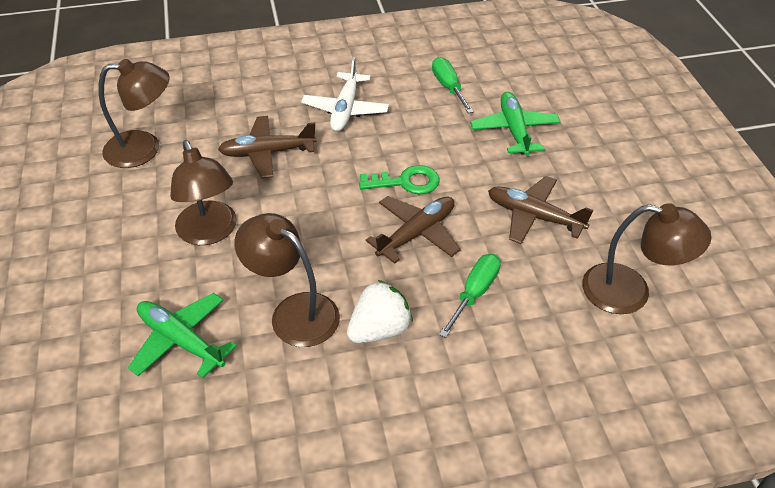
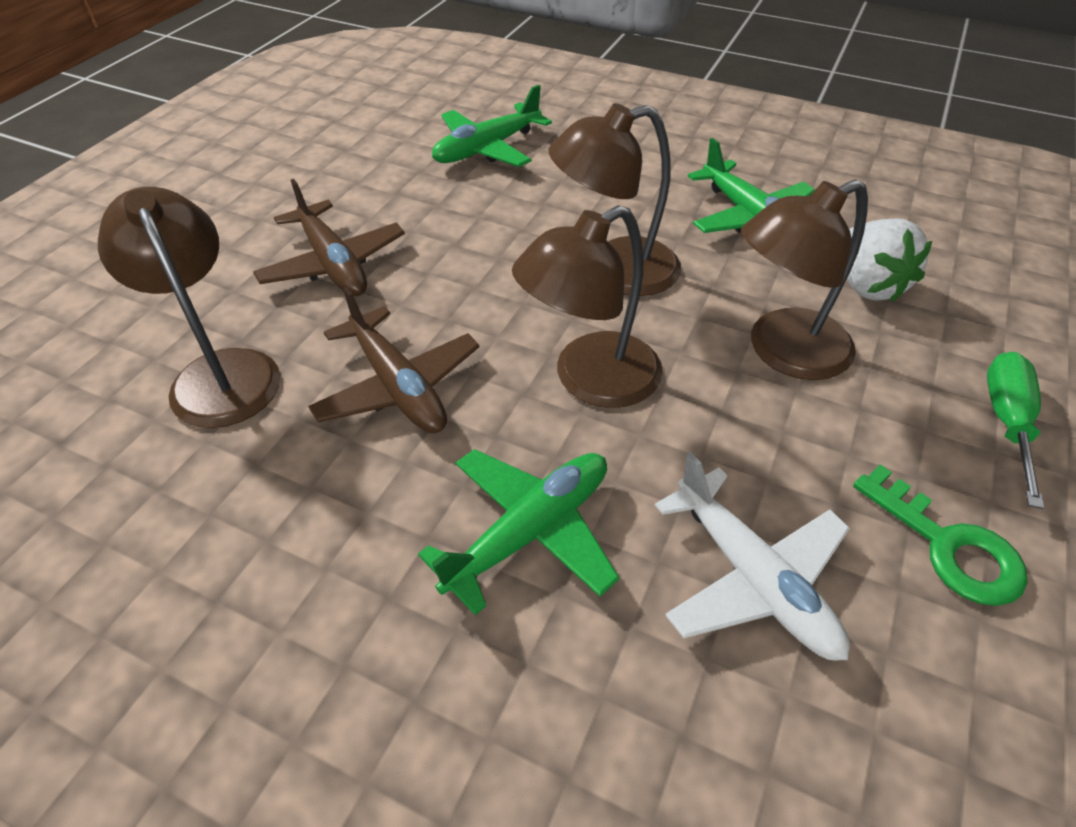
brown plane: 3 -> 2
green plane: 2 -> 3
green screwdriver: 2 -> 1

